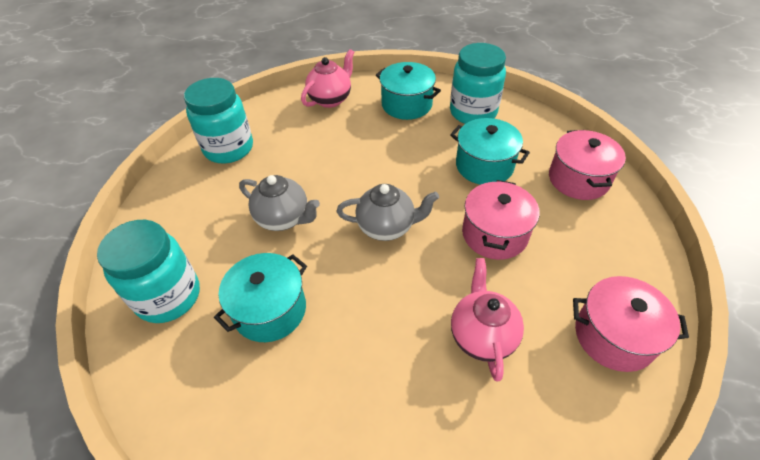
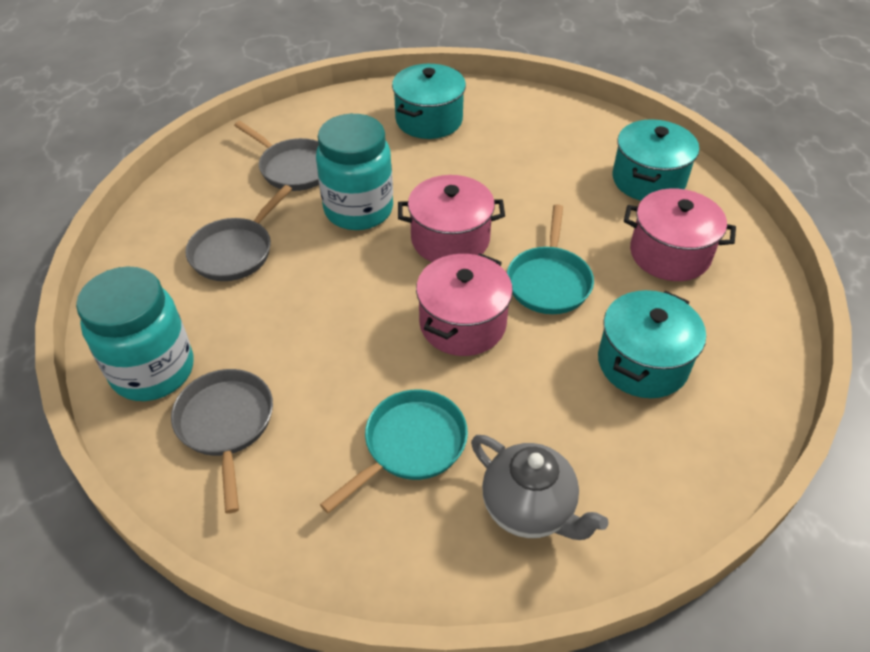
grey pan: 0 -> 3
grey teapot: 2 -> 1
pink teapot: 2 -> 0
turquoise jar: 3 -> 2
turquoise pan: 0 -> 2

